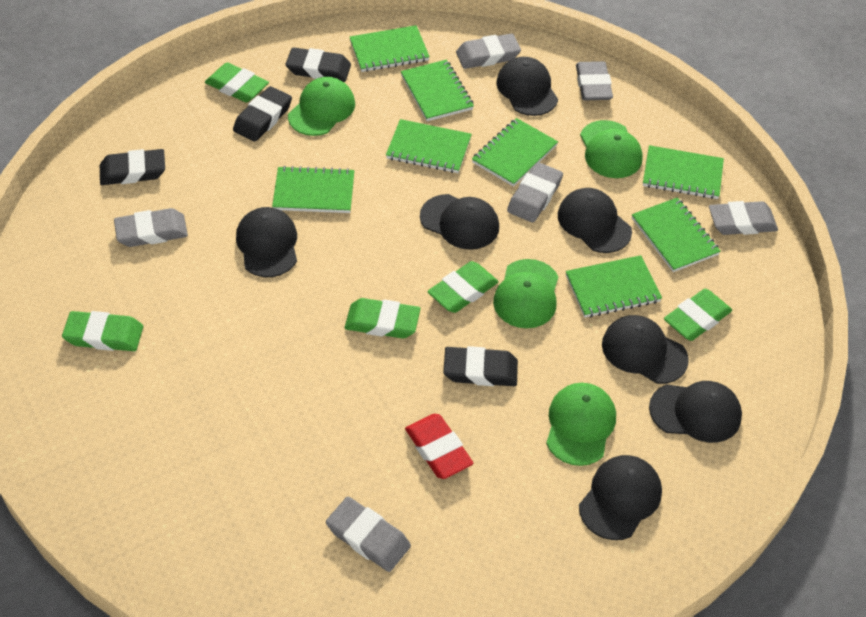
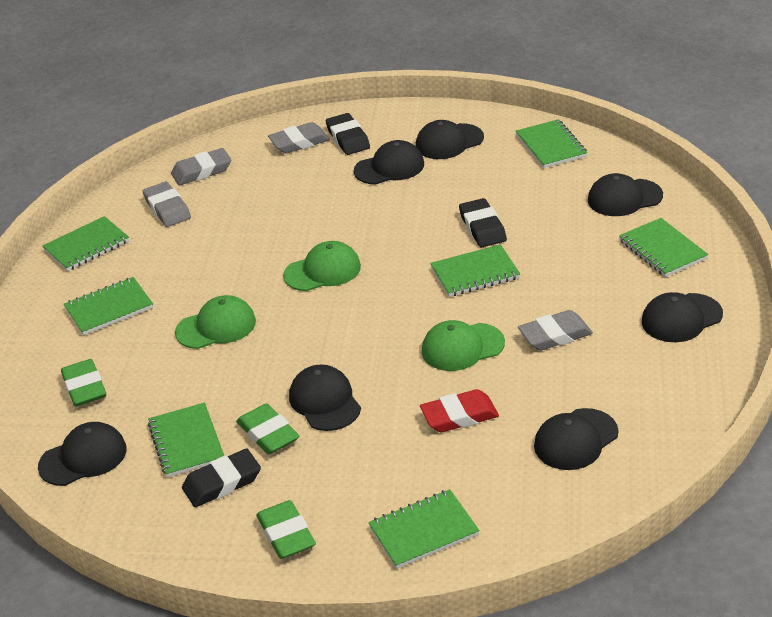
black eraser: 4 -> 3
green cap: 4 -> 3
green eraser: 5 -> 3
green notebook: 8 -> 7
grey eraser: 6 -> 4

